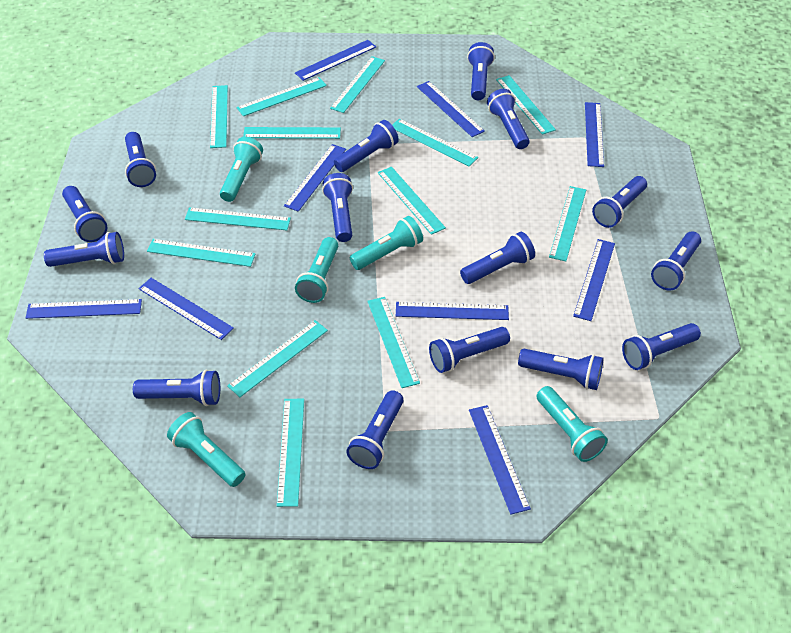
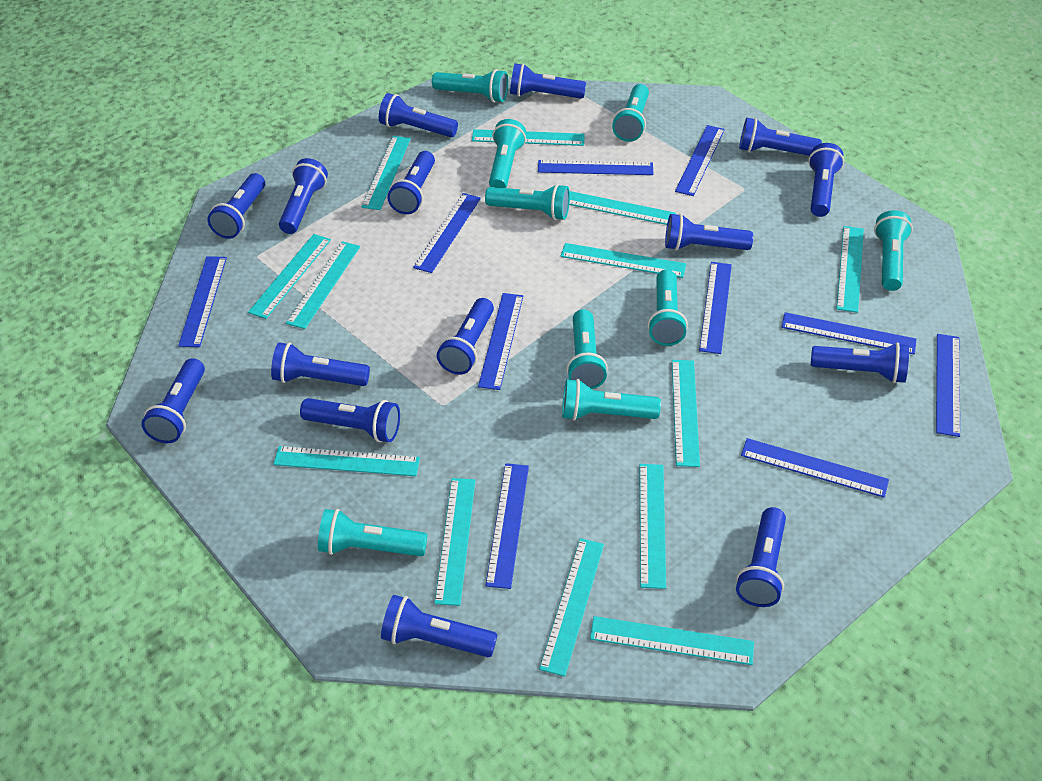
blue ruler: 9 -> 10
turquoise flashlight: 5 -> 9

